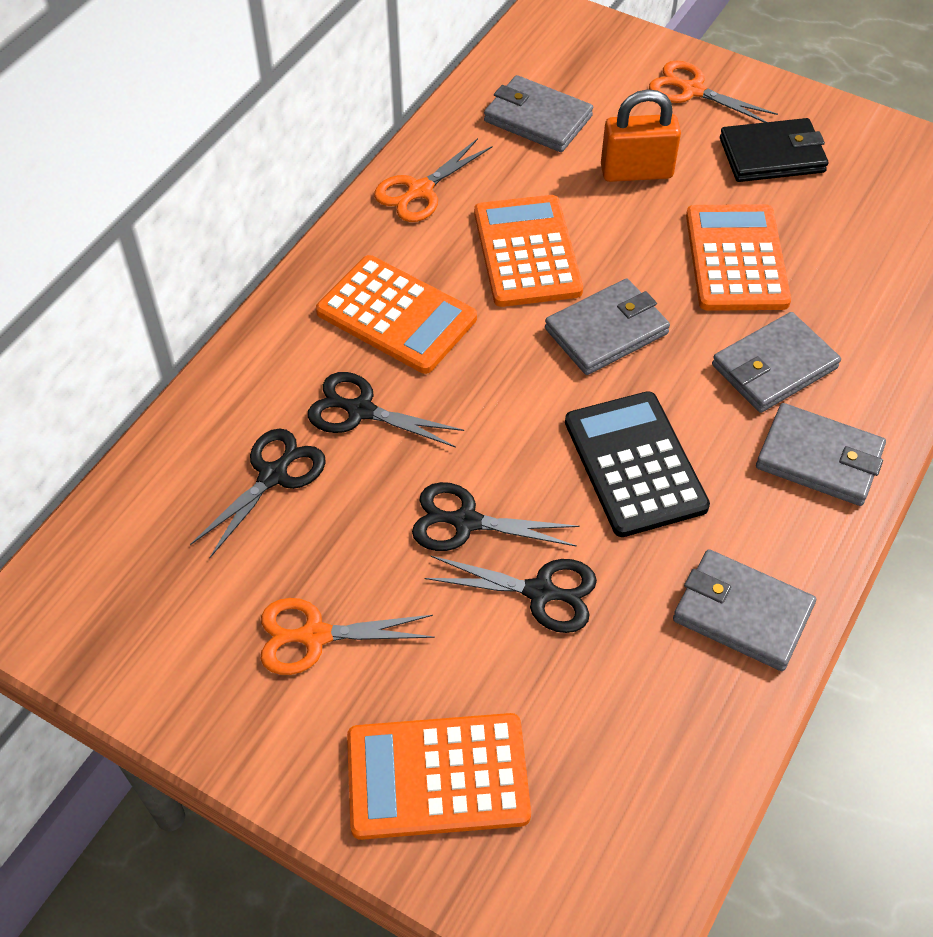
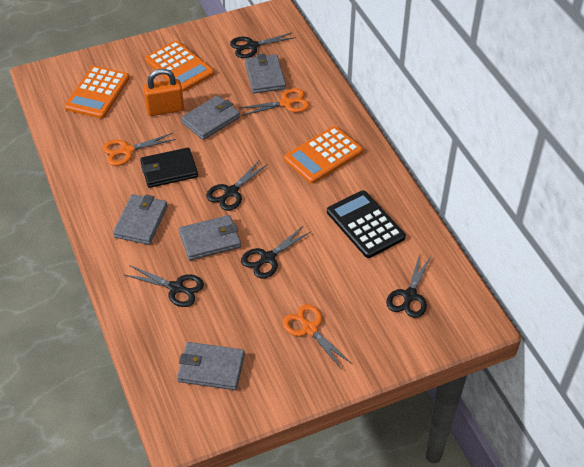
black scissors: 4 -> 5
orange calculator: 4 -> 3

